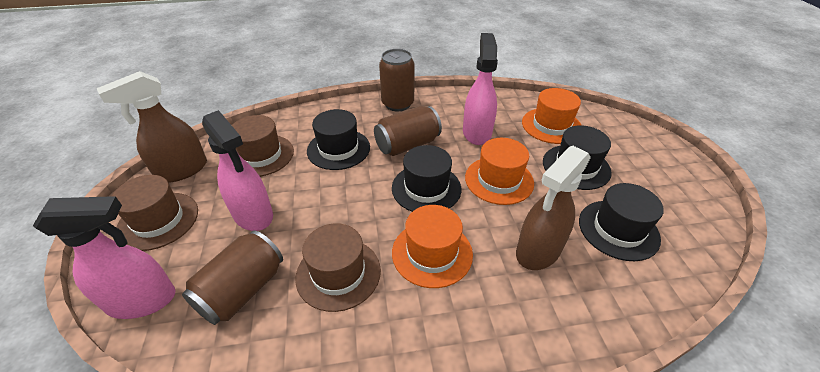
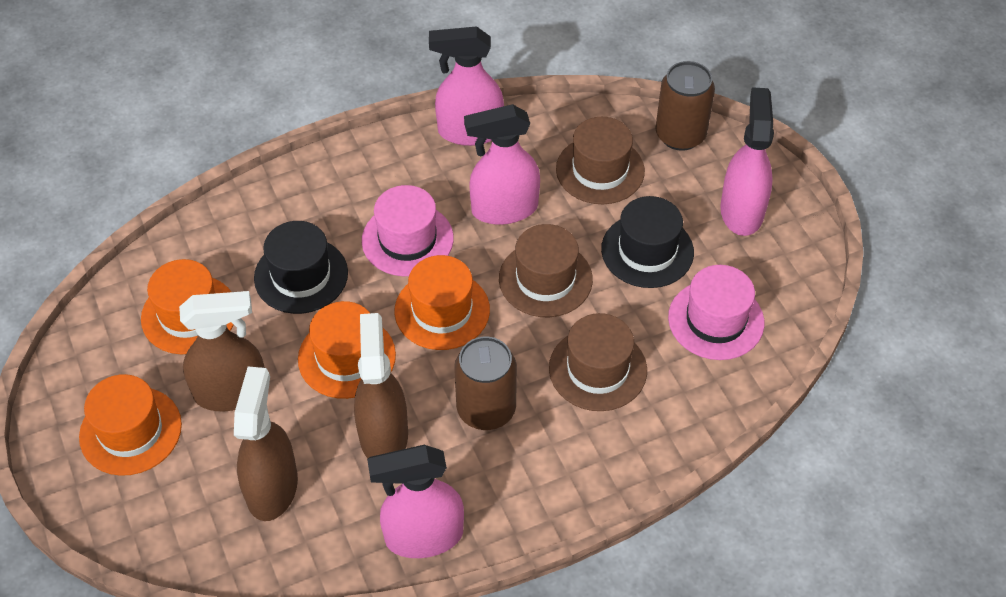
black hat: 4 -> 2
brown can: 3 -> 2
brown spray bottle: 2 -> 3
orange hat: 3 -> 4
pink hat: 0 -> 2
pink spray bottle: 3 -> 4

